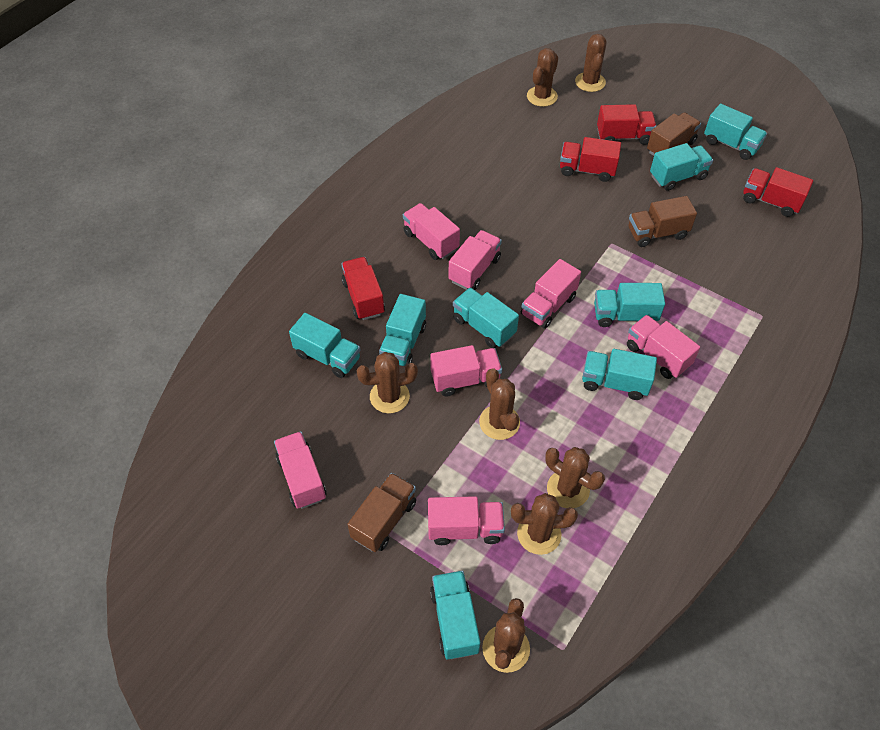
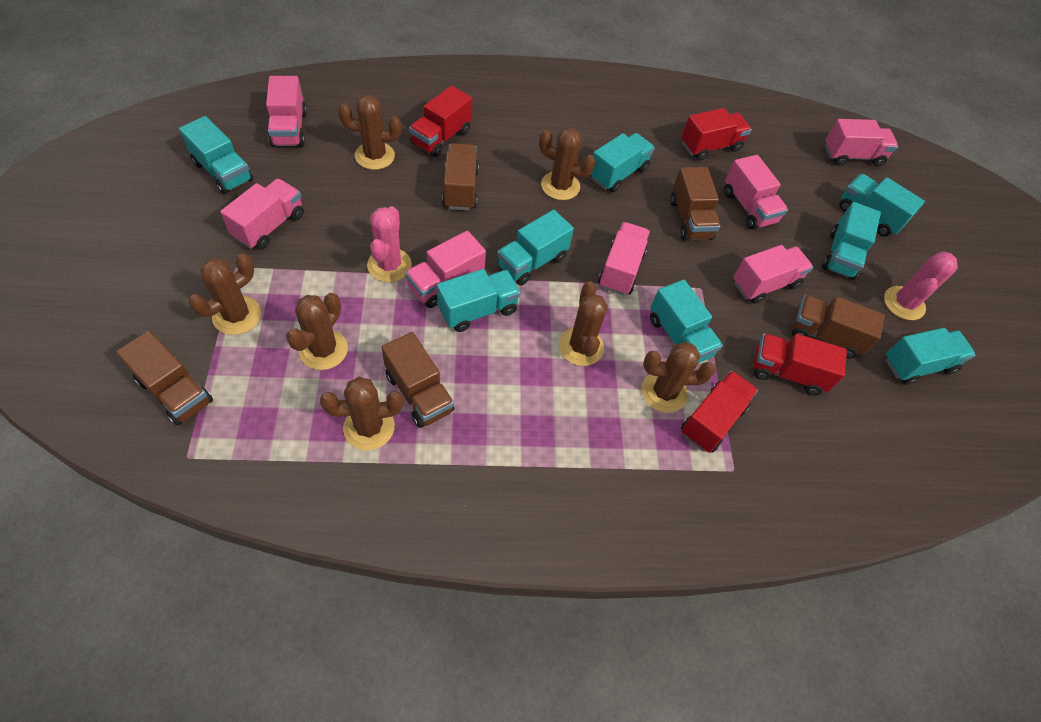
brown truck: 3 -> 5
pink cactus: 0 -> 2

